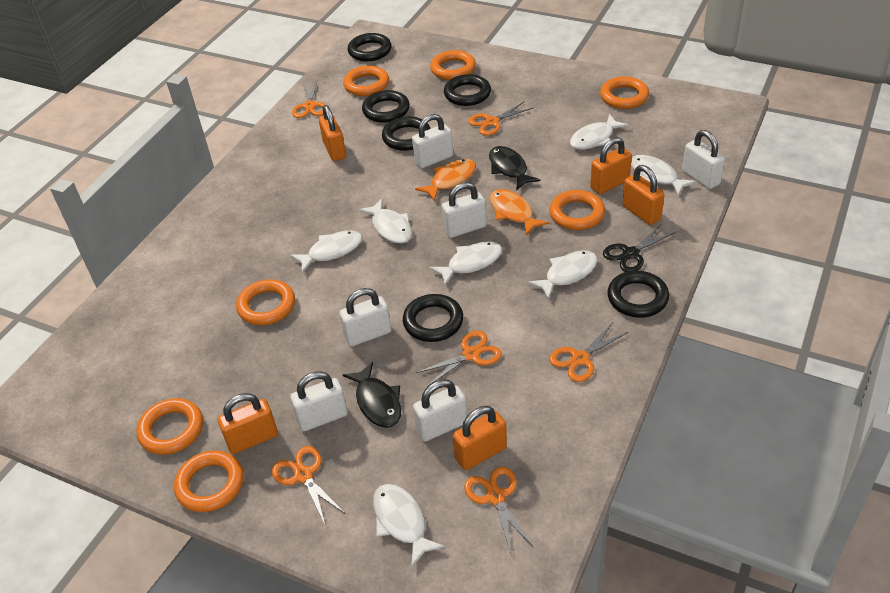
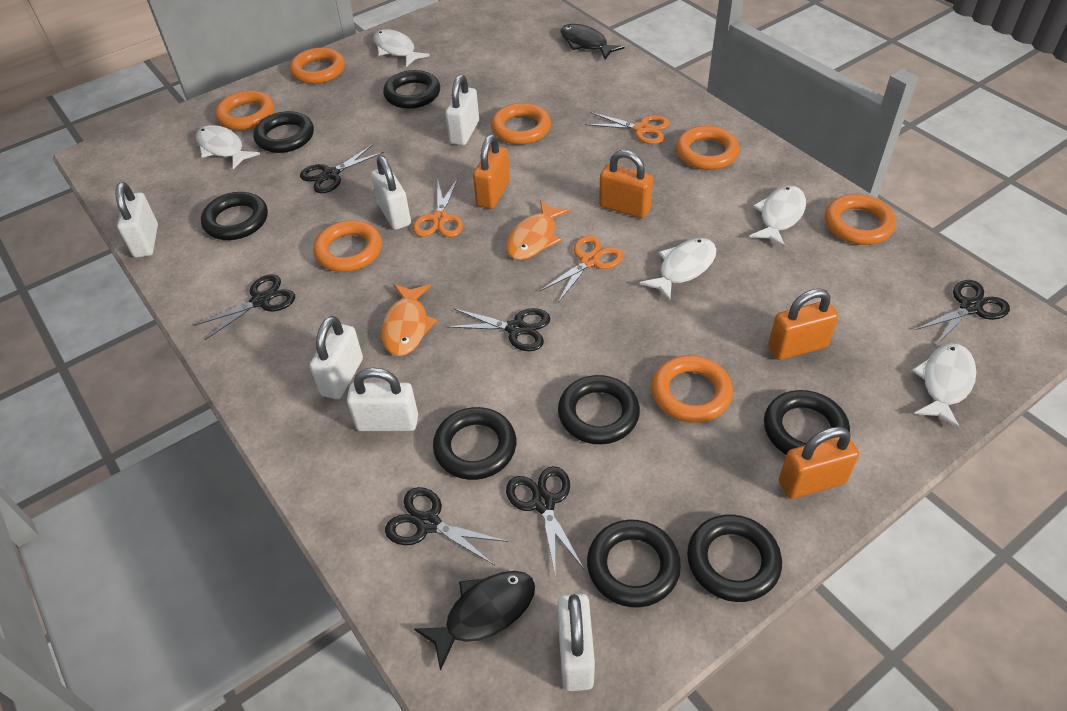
black ring: 6 -> 8
black scissors: 1 -> 6
orange padlock: 5 -> 4
orange scissors: 6 -> 3
white fish: 7 -> 5

